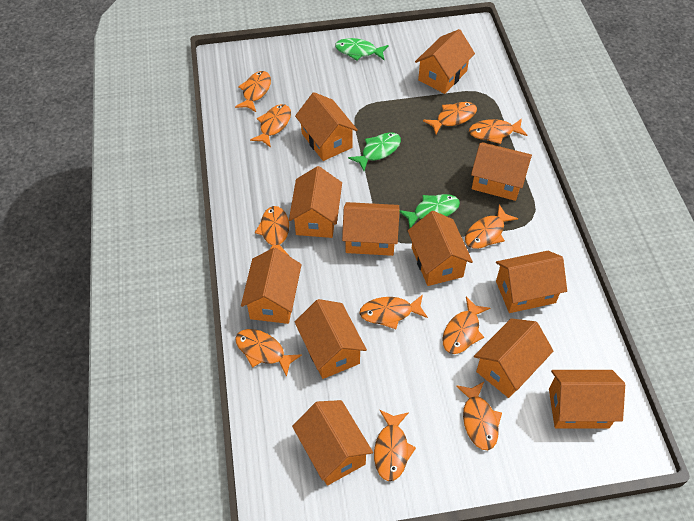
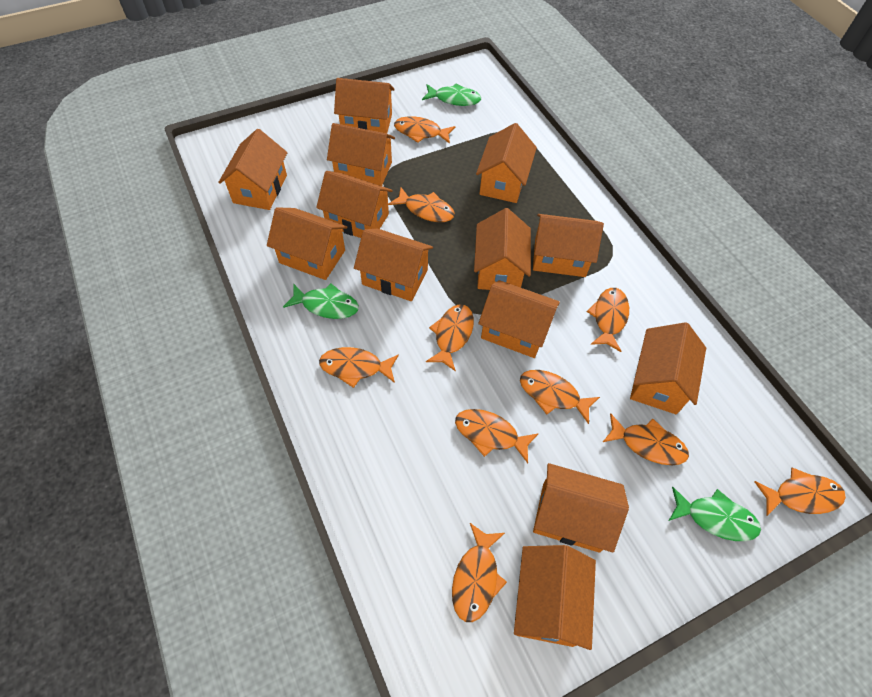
orange fish: 11 -> 10
orange house: 12 -> 13

